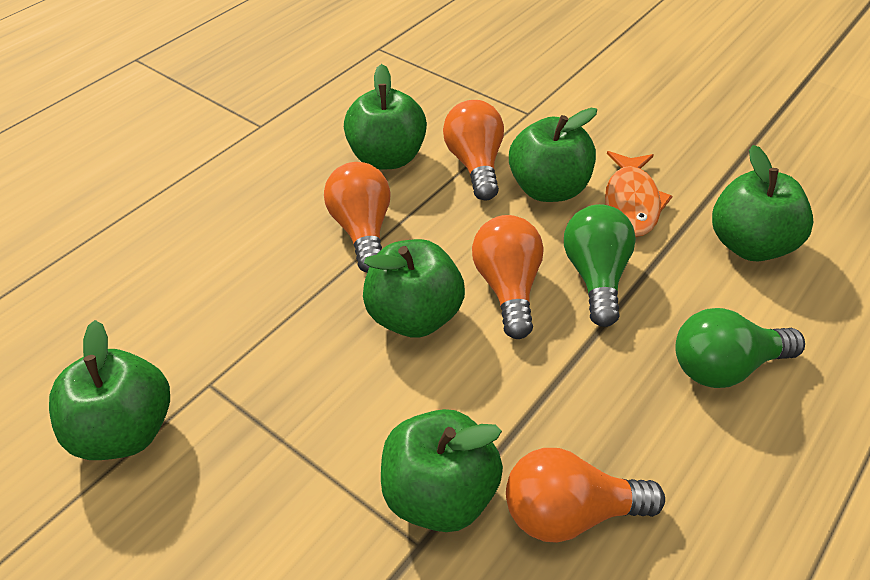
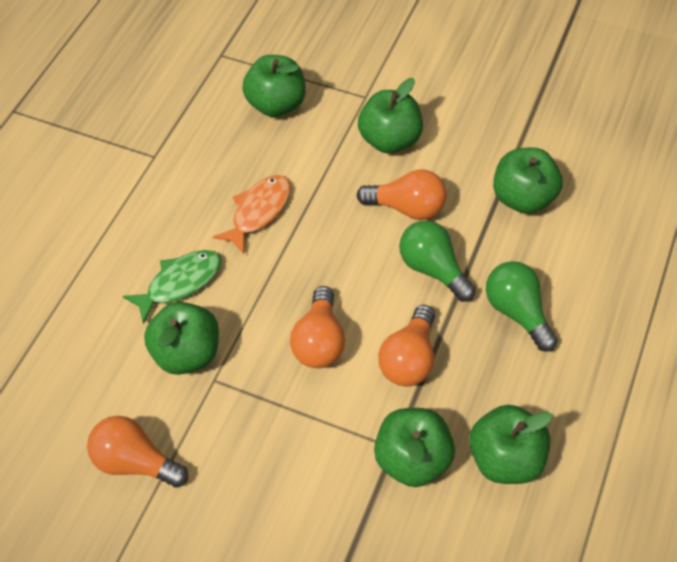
green fish: 0 -> 1

